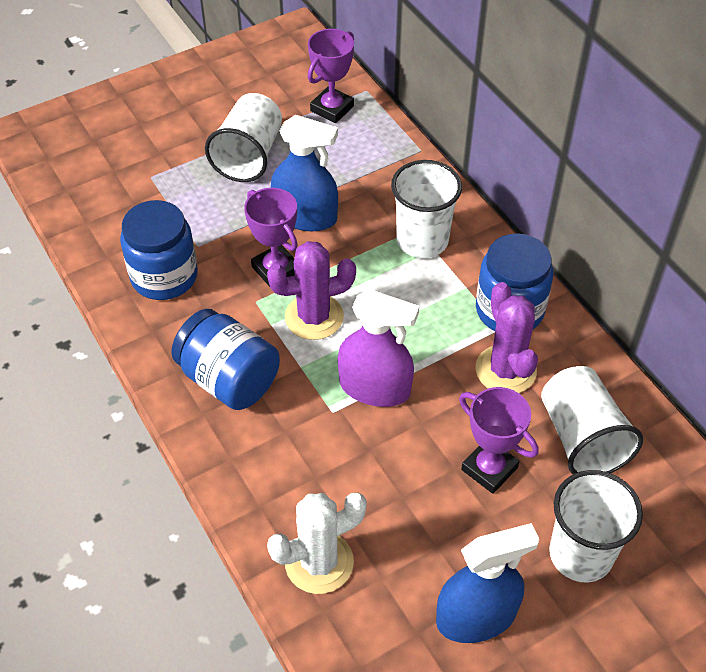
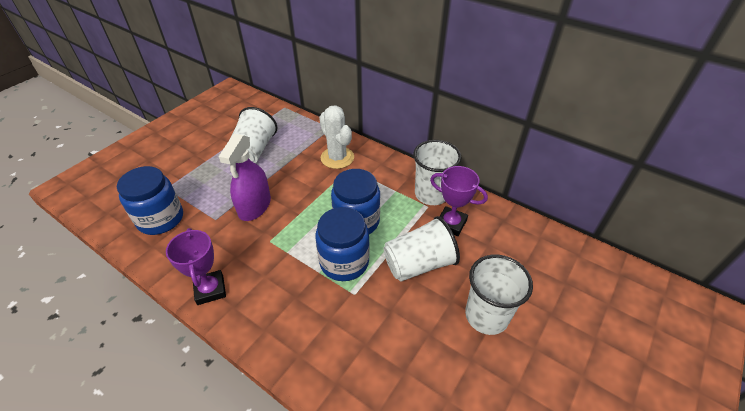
blue spray bottle: 2 -> 0
purple cactus: 2 -> 0
purple trophy: 3 -> 2

